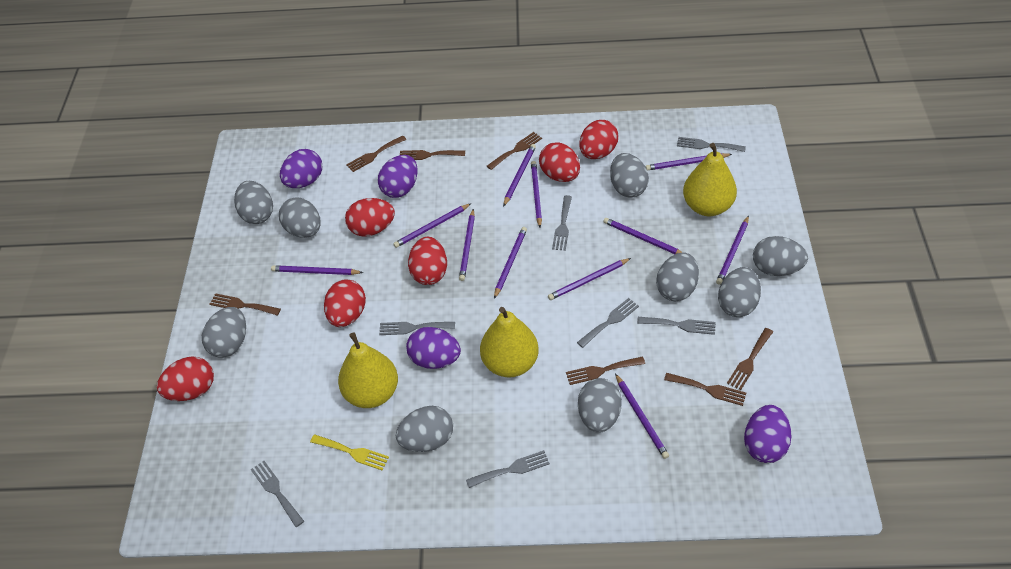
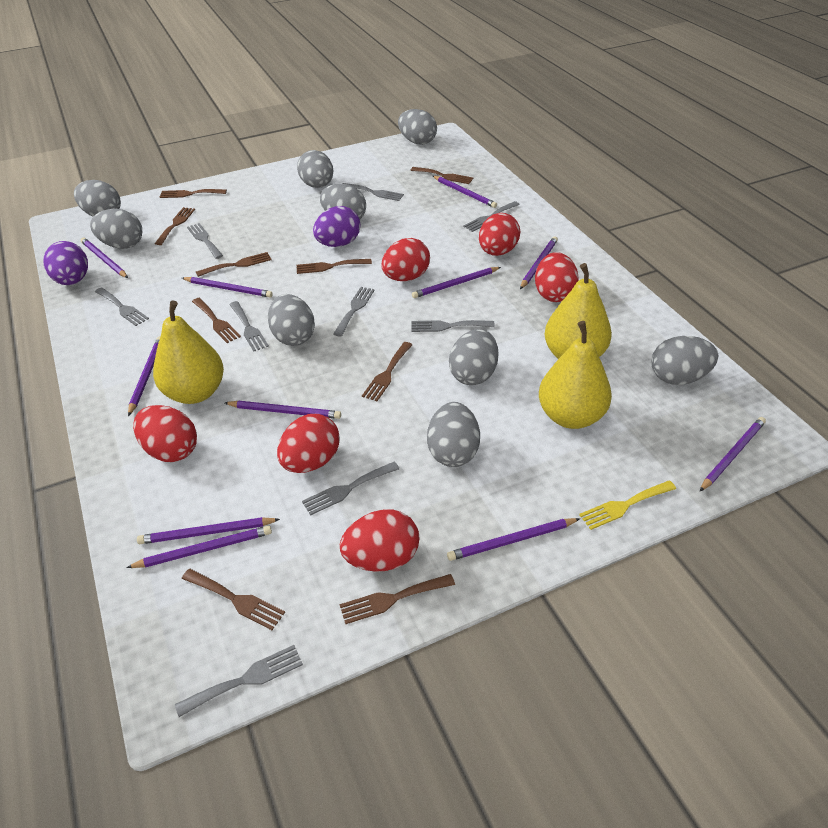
brown fork: 7 -> 9
grey fork: 7 -> 9
purple egg: 4 -> 2

